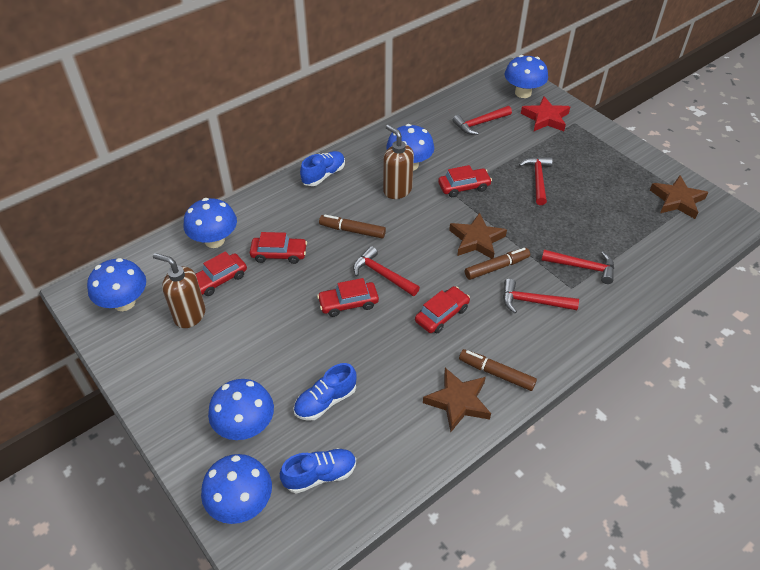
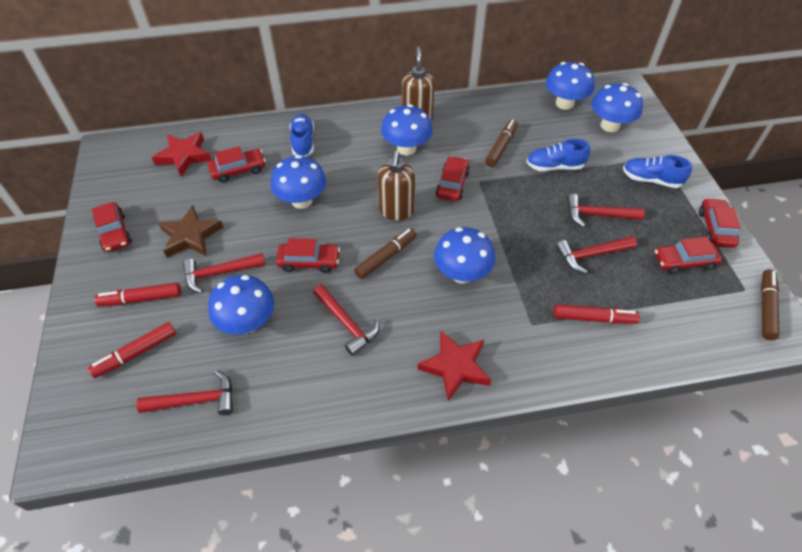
brown star: 3 -> 1
red car: 5 -> 6
red marker: 0 -> 3
red star: 1 -> 2

